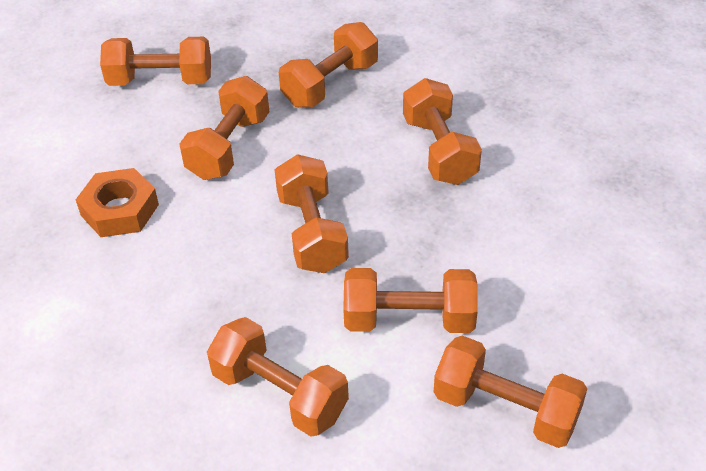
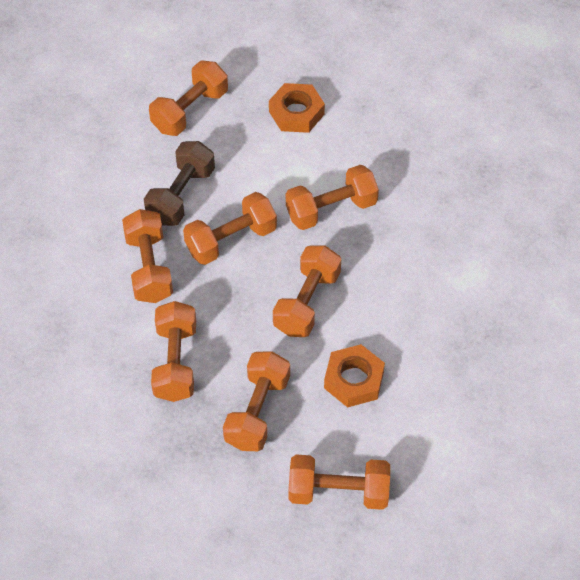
brown dumbbell: 0 -> 1
orange nut: 1 -> 2

